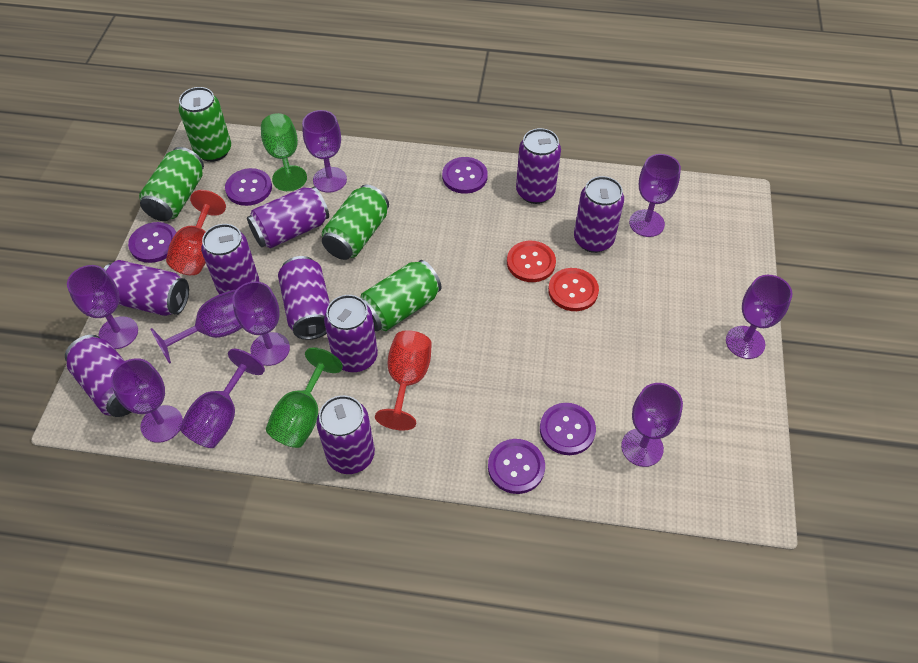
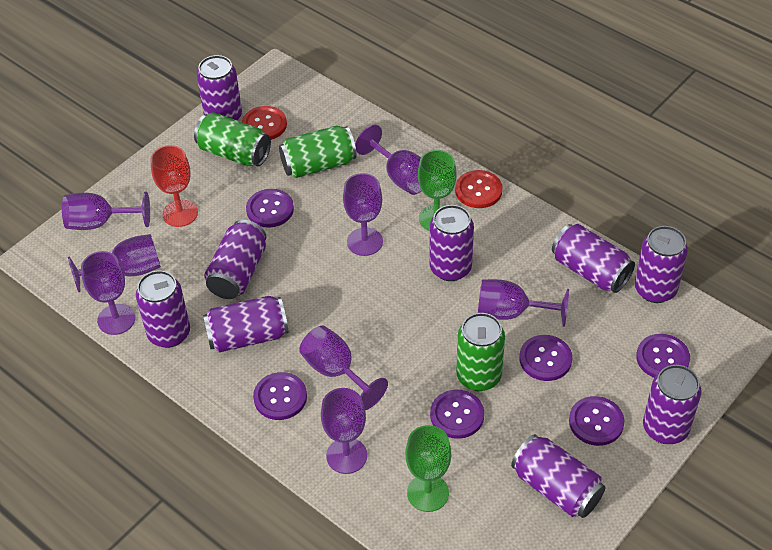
green can: 4 -> 3
purple button: 5 -> 6
purple goblet: 9 -> 8
red goblet: 2 -> 1

